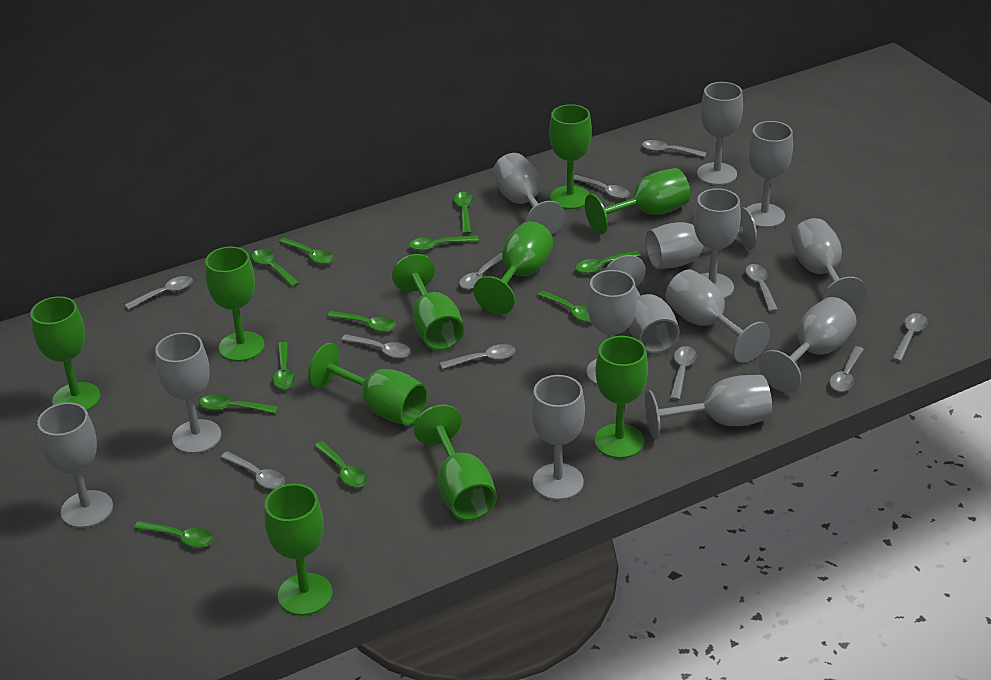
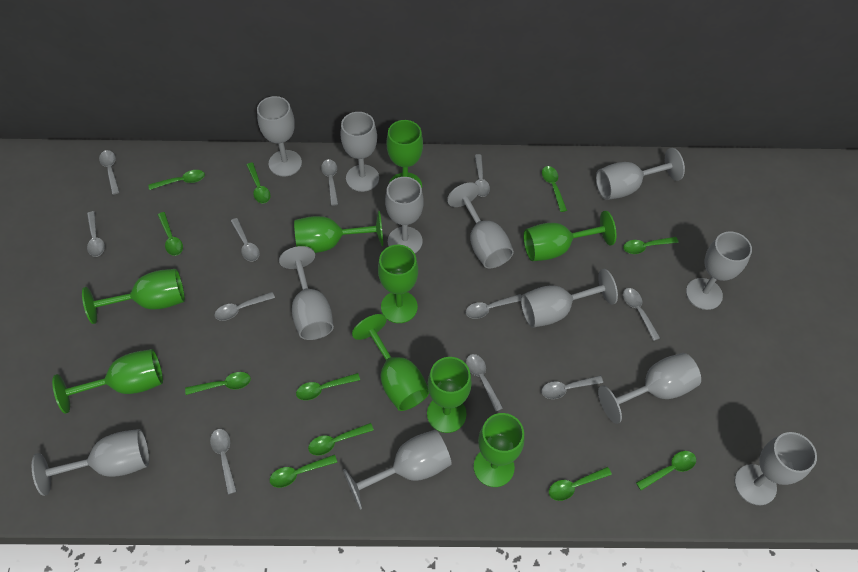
green goblet: 10 -> 9
grey goblet: 14 -> 12

